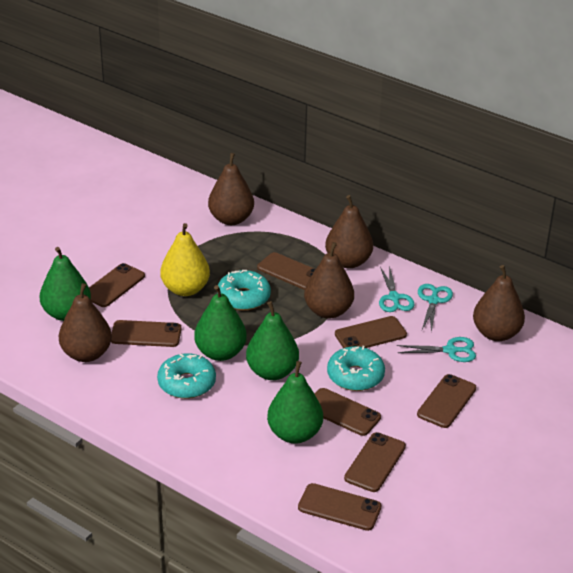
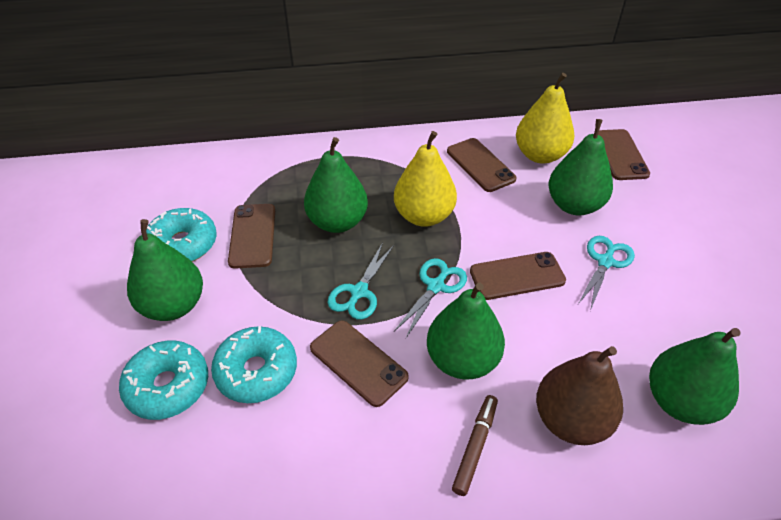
brown marker: 0 -> 1
brown pear: 5 -> 1
brown phone: 8 -> 5
green pear: 4 -> 5
yellow pear: 1 -> 2

